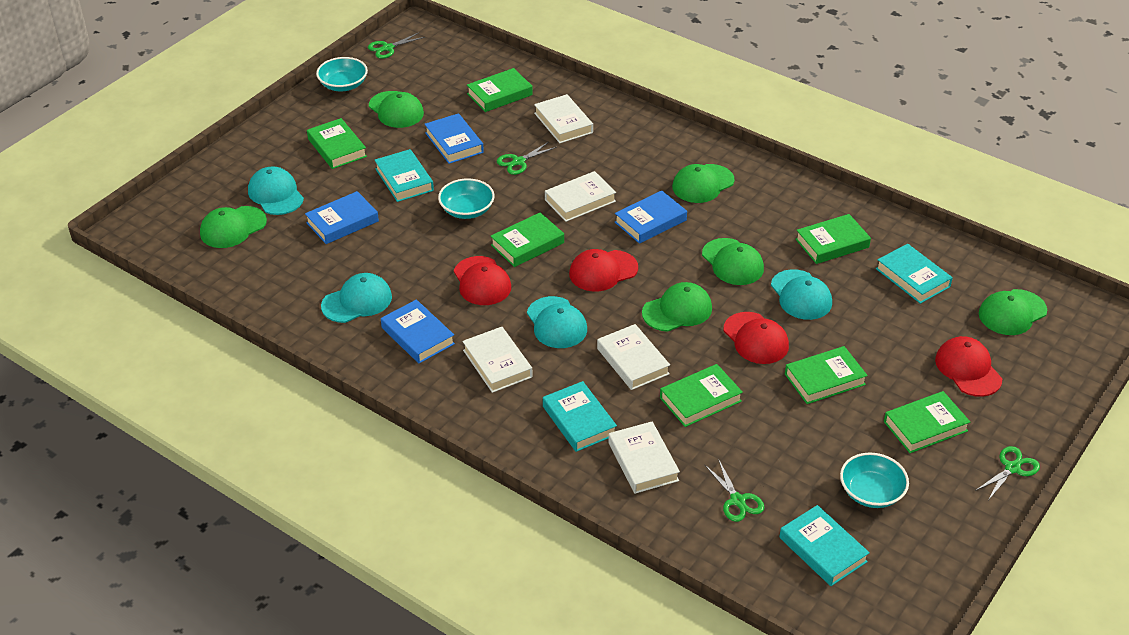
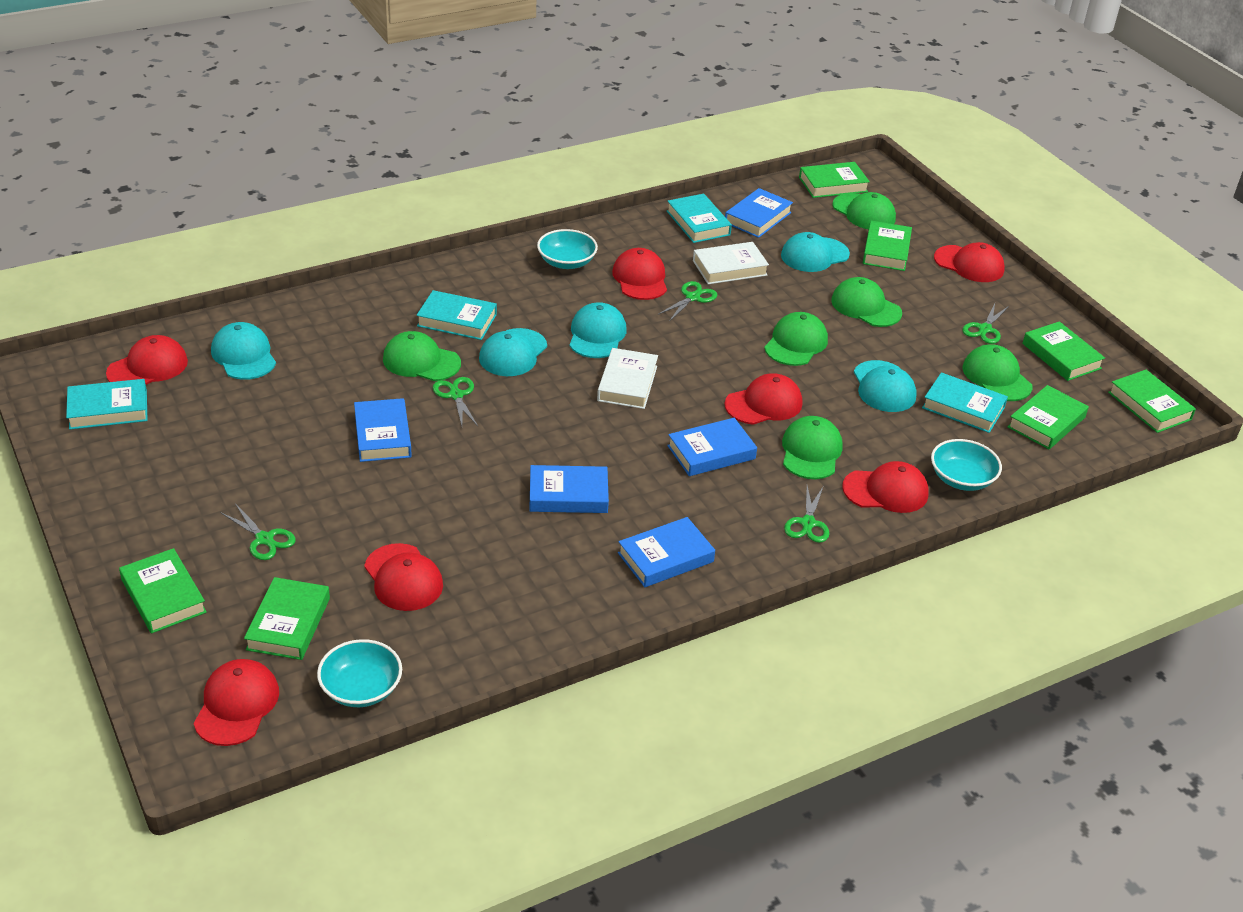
blue book: 4 -> 5
green scissors: 4 -> 5
red cap: 4 -> 7
turquoise cap: 4 -> 5
white book: 5 -> 2

